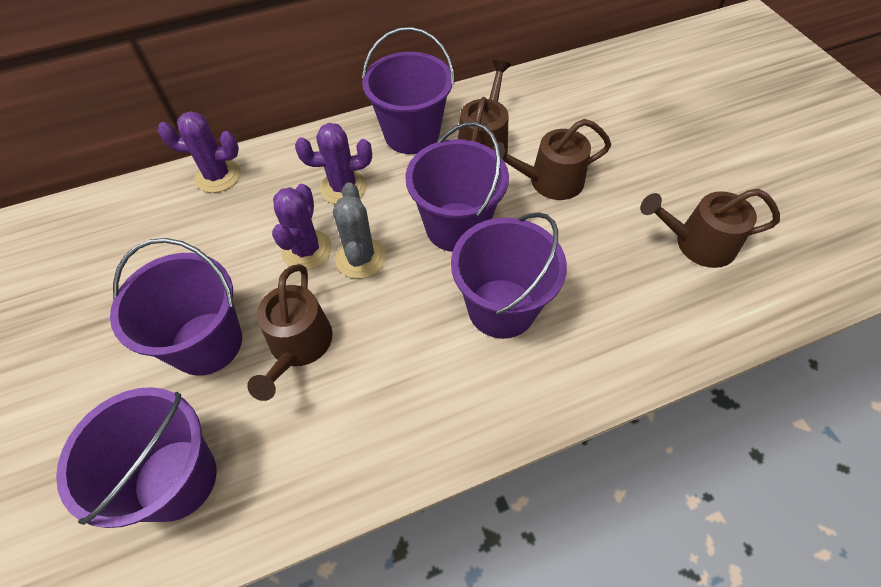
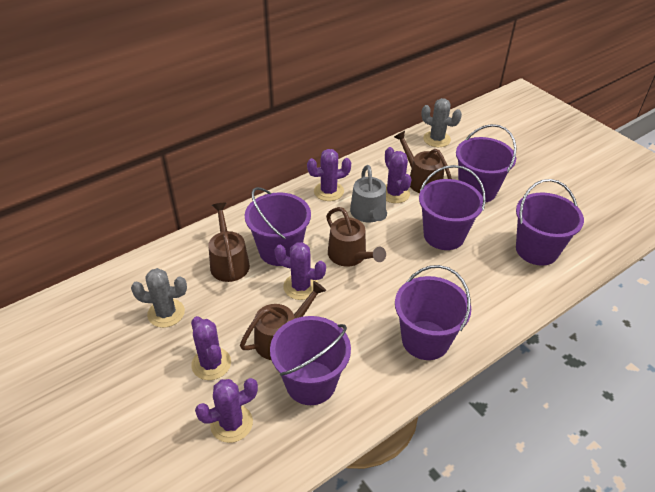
grey cactus: 1 -> 2
grey watering can: 0 -> 1
purple bucket: 5 -> 6
purple cactus: 3 -> 5

